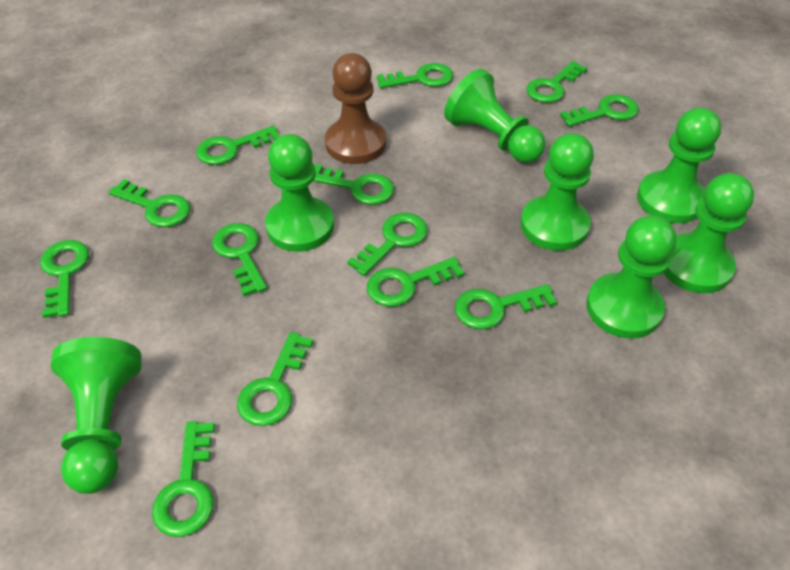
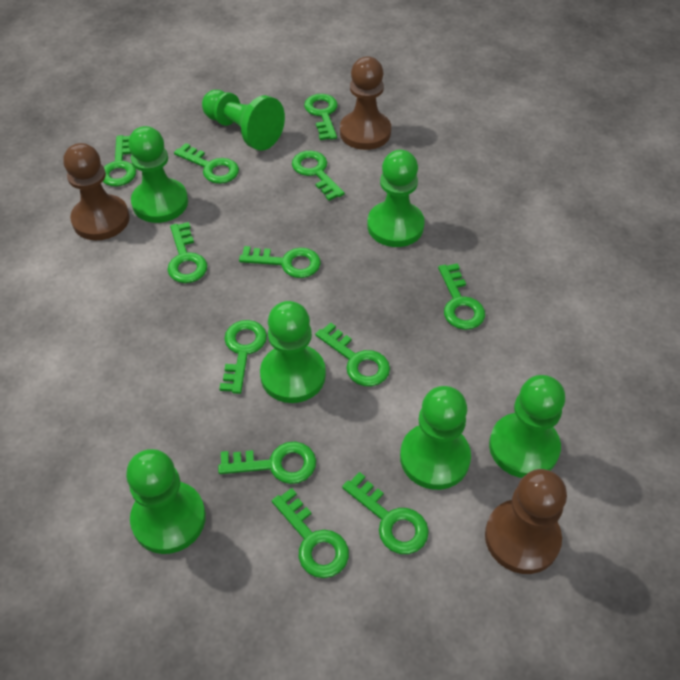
brown pawn: 1 -> 3
green key: 13 -> 12

